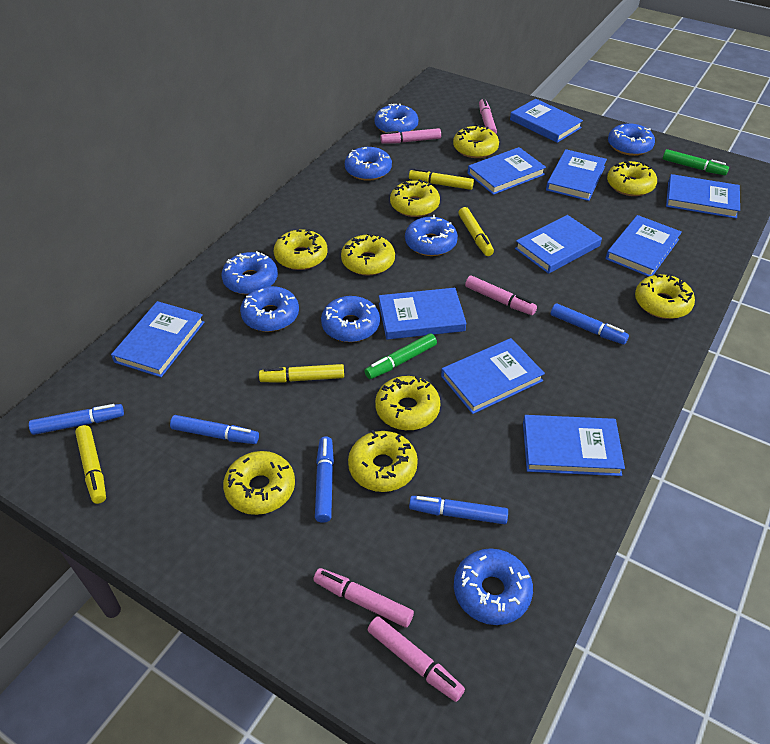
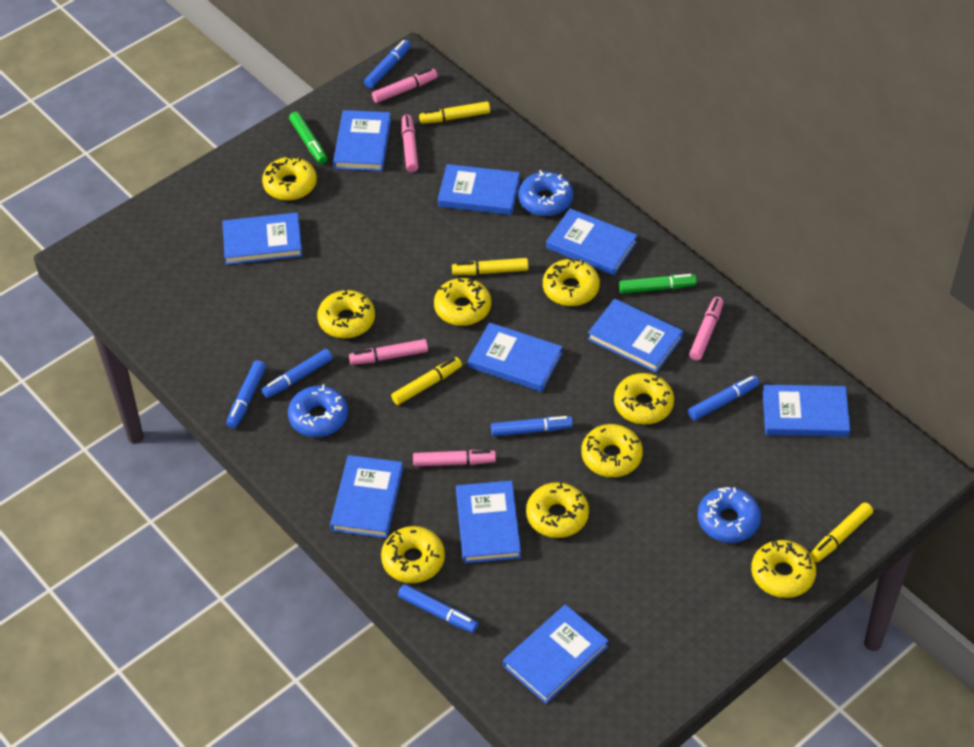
blue donut: 8 -> 3
blue marker: 5 -> 6

